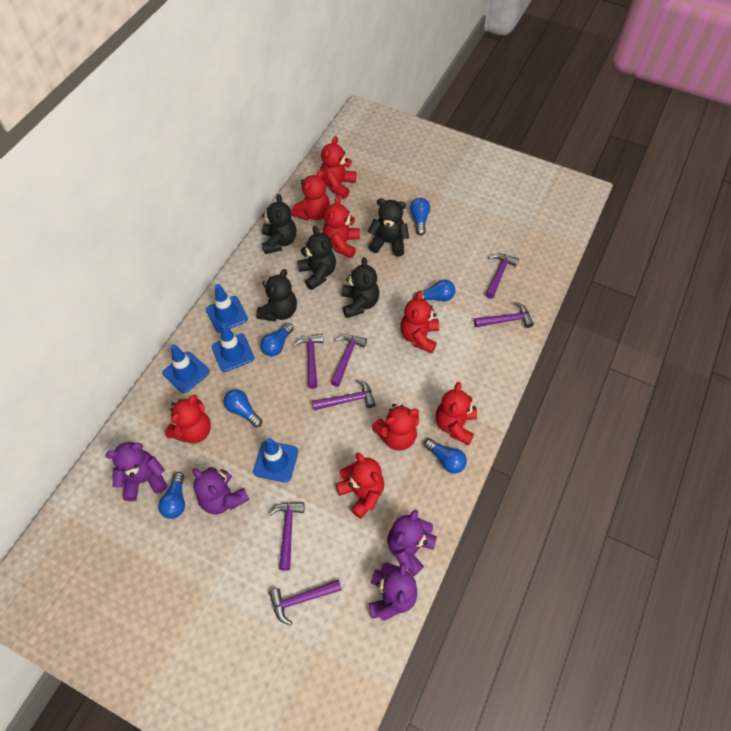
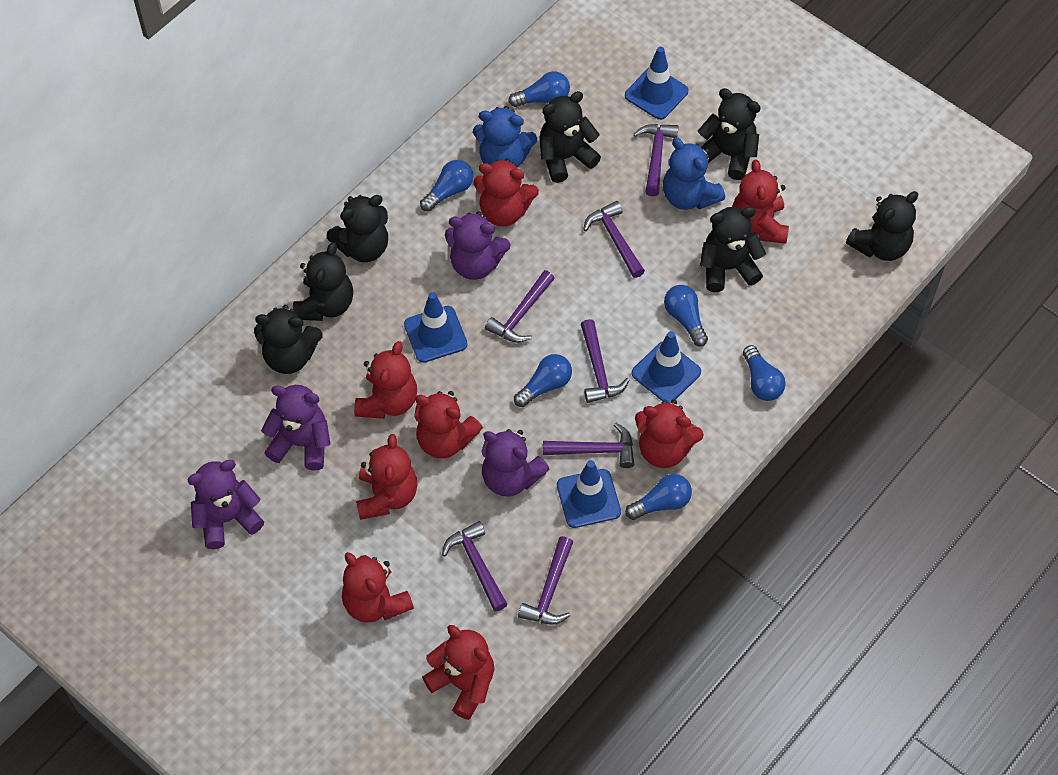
black teddy bear: 5 -> 7
blue teddy bear: 0 -> 2

